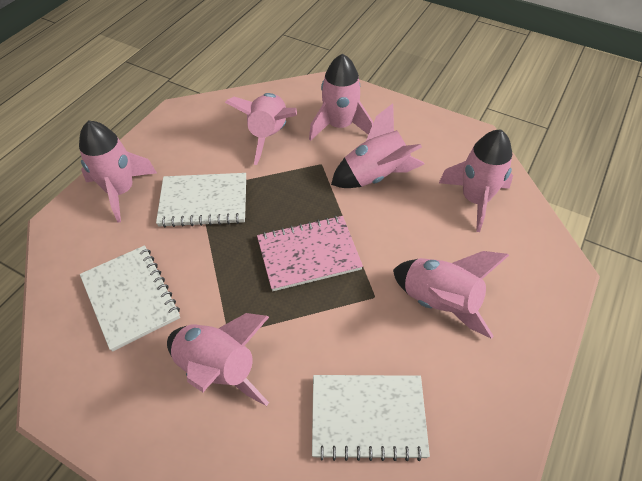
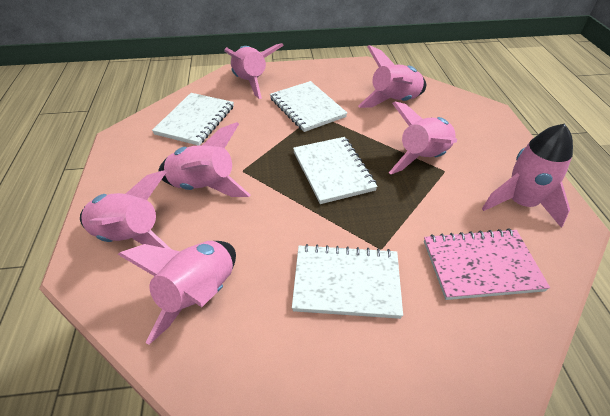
white notebook: 3 -> 4

